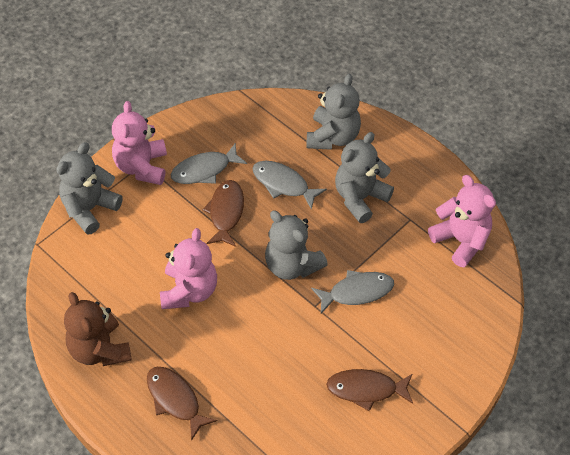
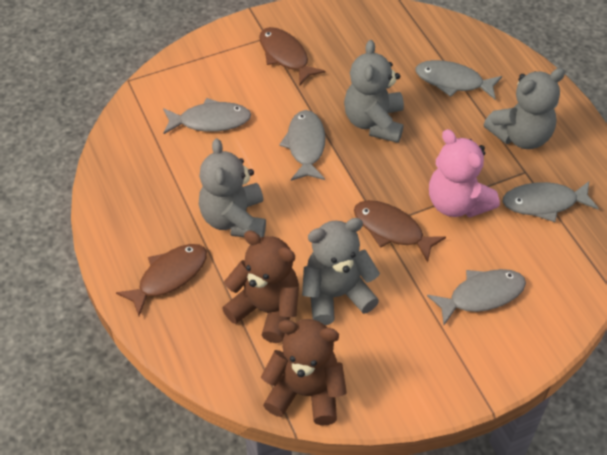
brown teddy bear: 1 -> 2
grey fish: 3 -> 5
pink teddy bear: 3 -> 1

